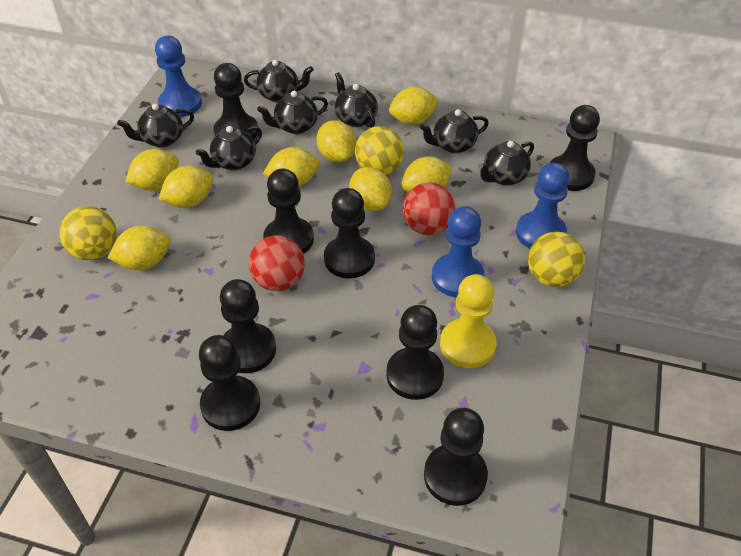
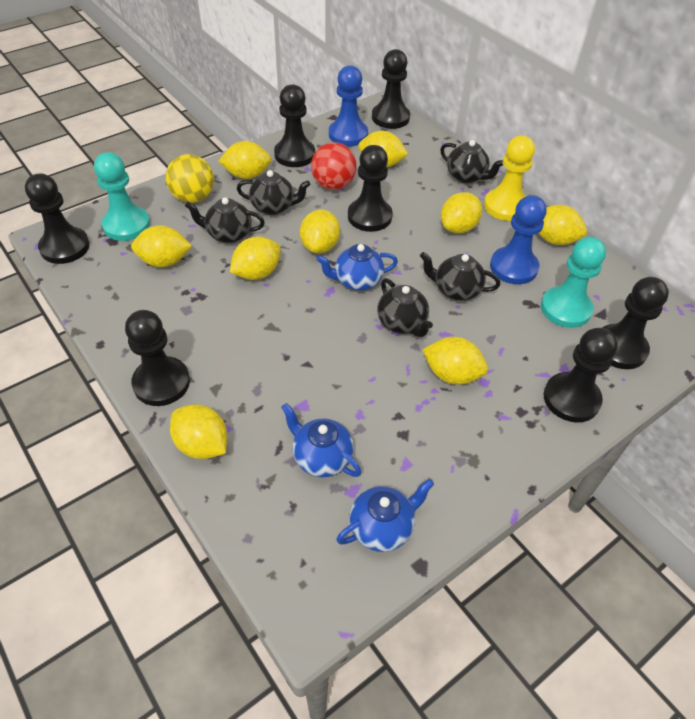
black pawn: 8 -> 7
black teapot: 7 -> 5
blue pawn: 3 -> 2
blue teapot: 0 -> 3
red ball: 2 -> 1
turquoise pawn: 0 -> 2
yellow ball: 3 -> 1
yellow lemon: 8 -> 9

